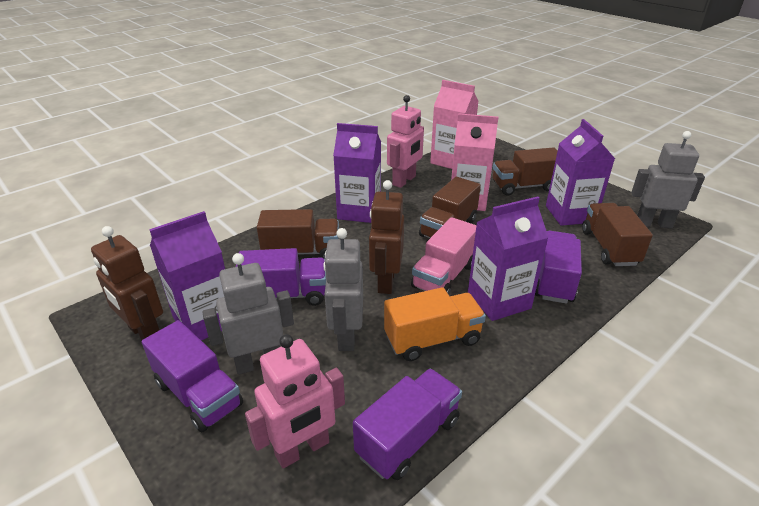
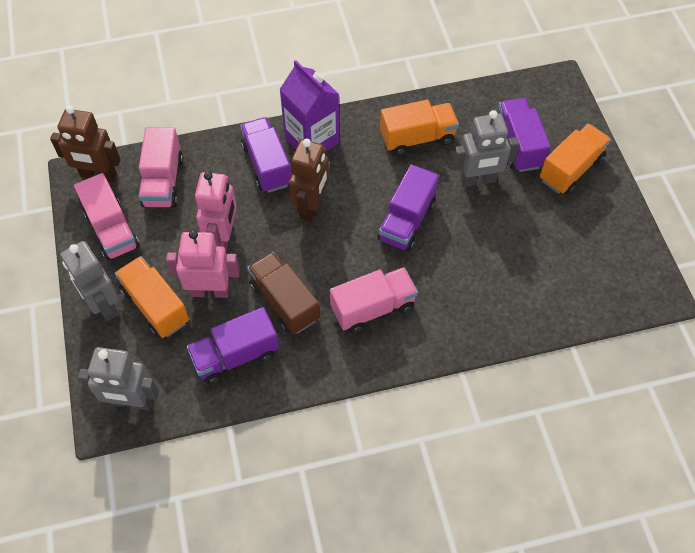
brown truck: 4 -> 1
orange truck: 1 -> 3
pink carton: 2 -> 0
pink truck: 1 -> 3
purple carton: 4 -> 1

